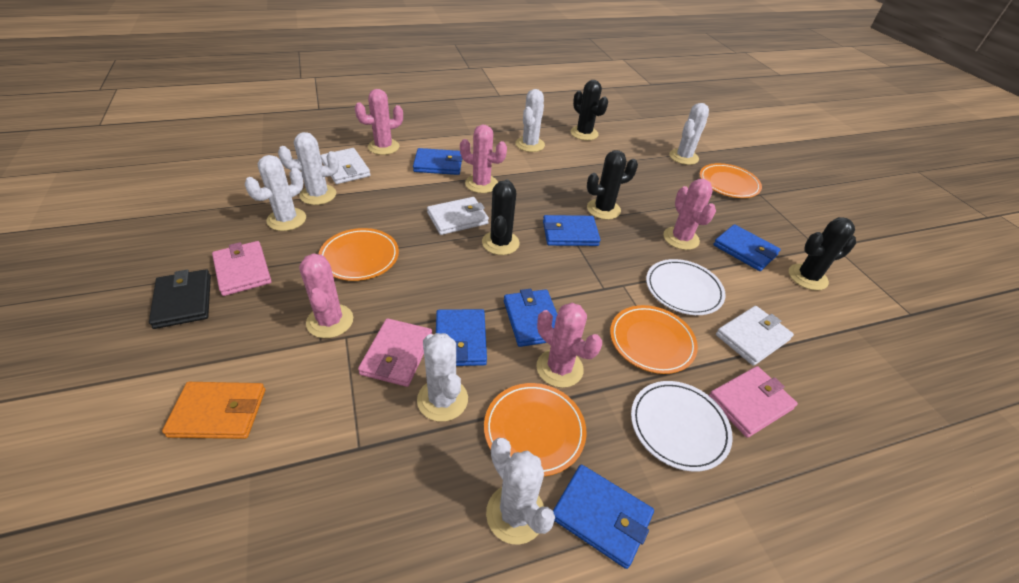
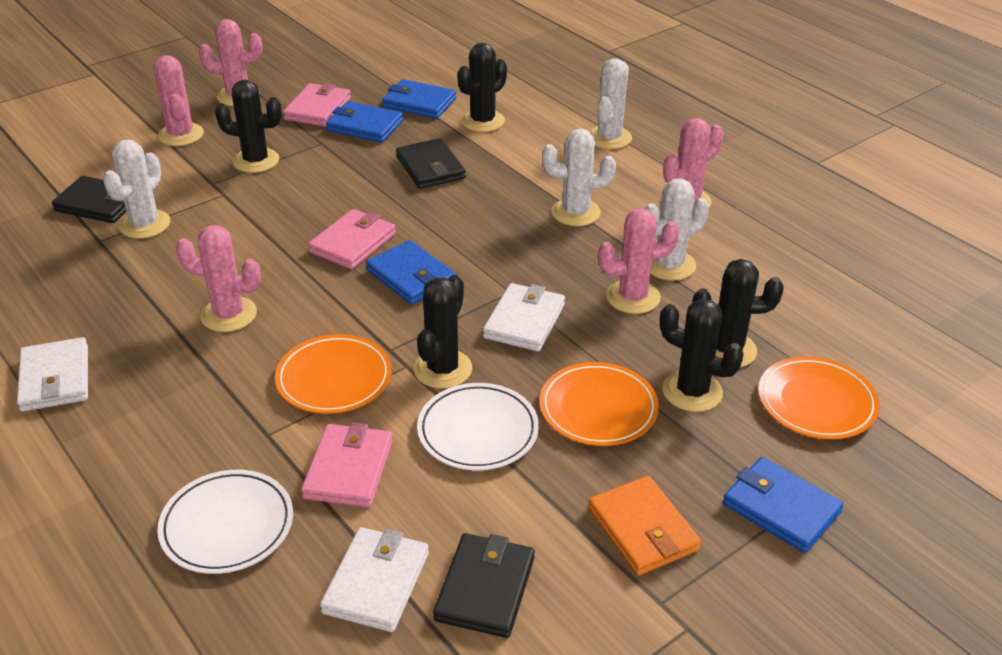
black cactus: 4 -> 5
black wallet: 1 -> 3
blue wallet: 6 -> 4
orange plate: 4 -> 3
white cactus: 6 -> 4

